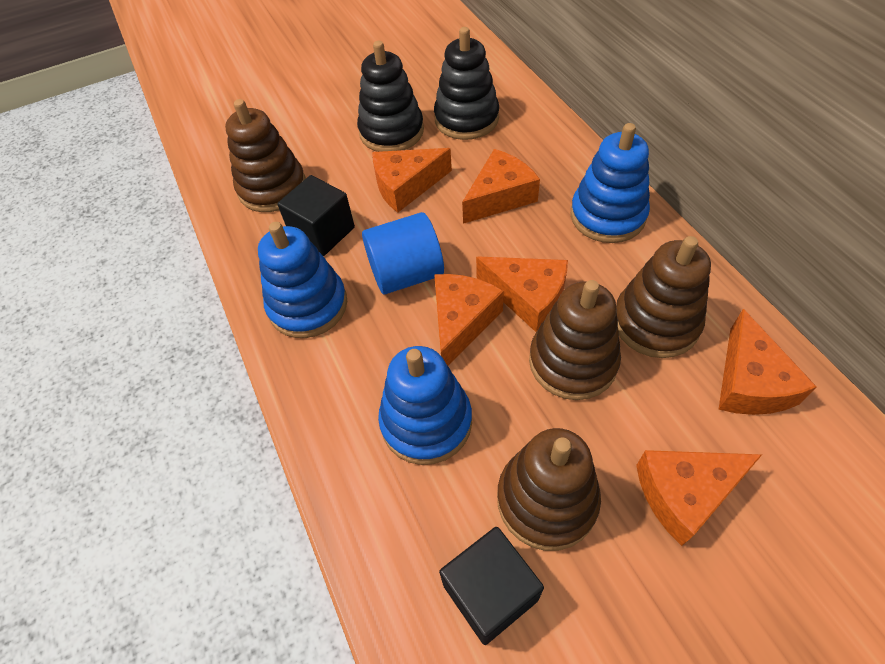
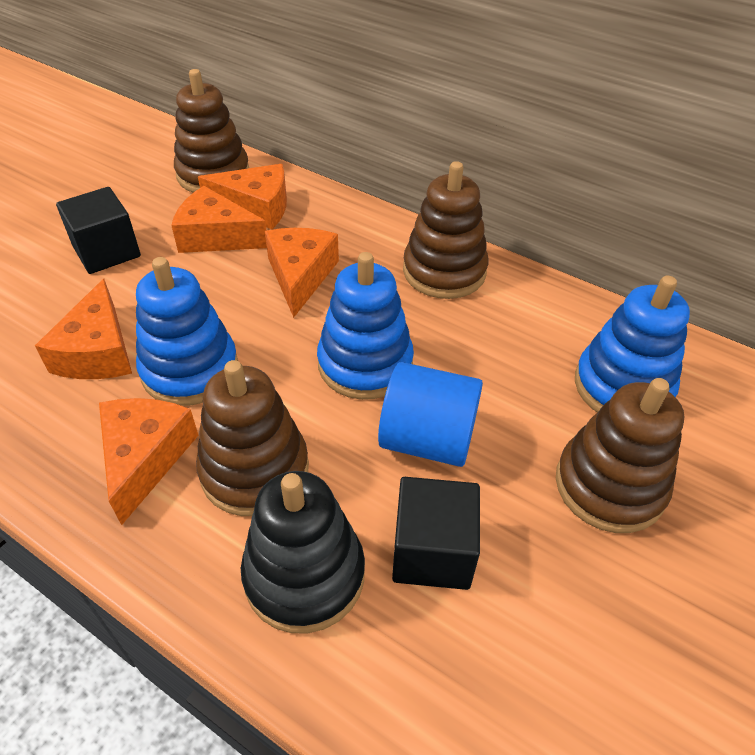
black stacking toy: 2 -> 1
orange cheese: 6 -> 5

